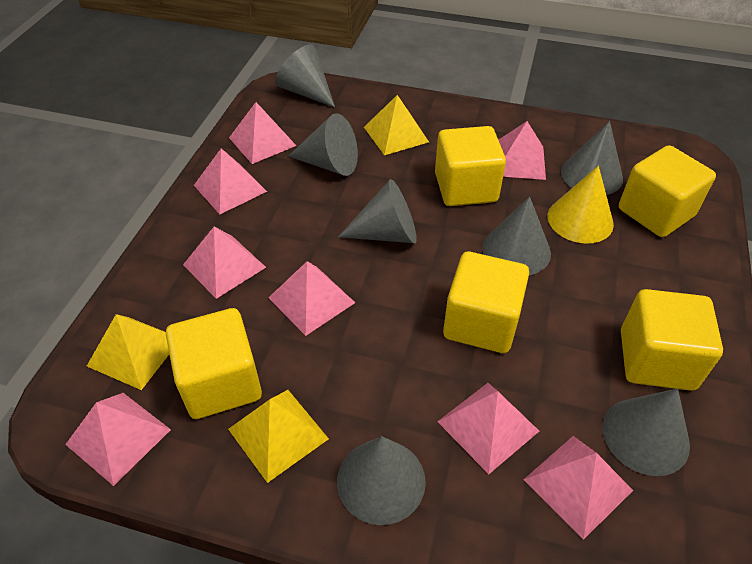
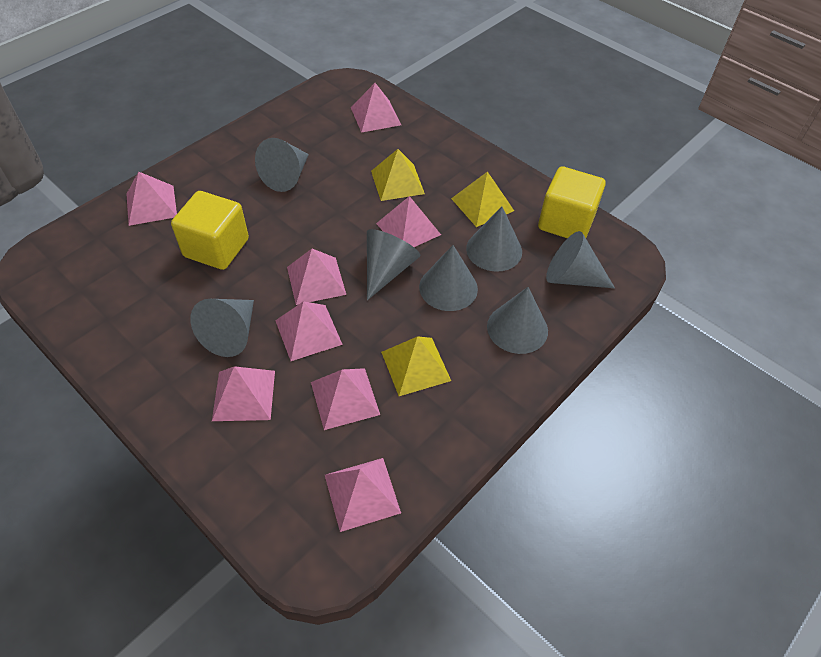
yellow cone: 1 -> 0
yellow cube: 5 -> 2

